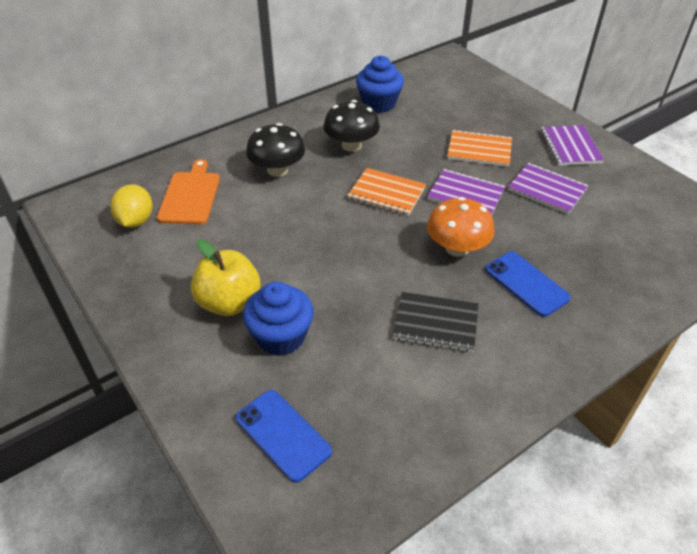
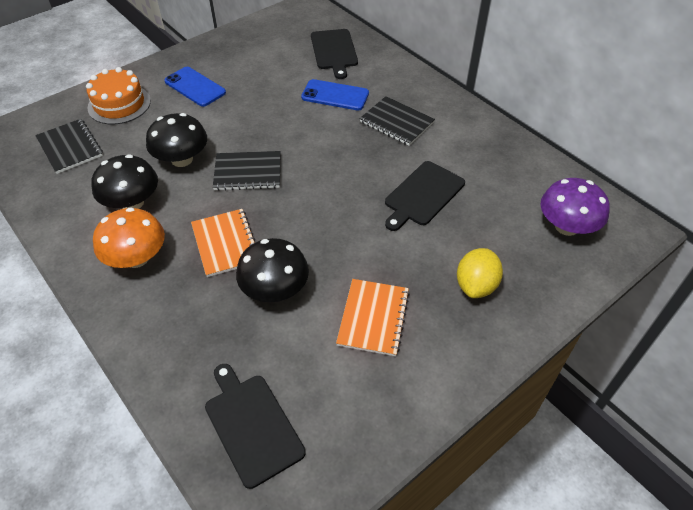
black cutting board: 0 -> 3
black mushroom: 2 -> 3
black notebook: 1 -> 3
blue cupcake: 2 -> 0
orange cake: 0 -> 1
orange cutting board: 1 -> 0
purple mushroom: 0 -> 1
purple notebook: 3 -> 0
yellow apple: 1 -> 0

